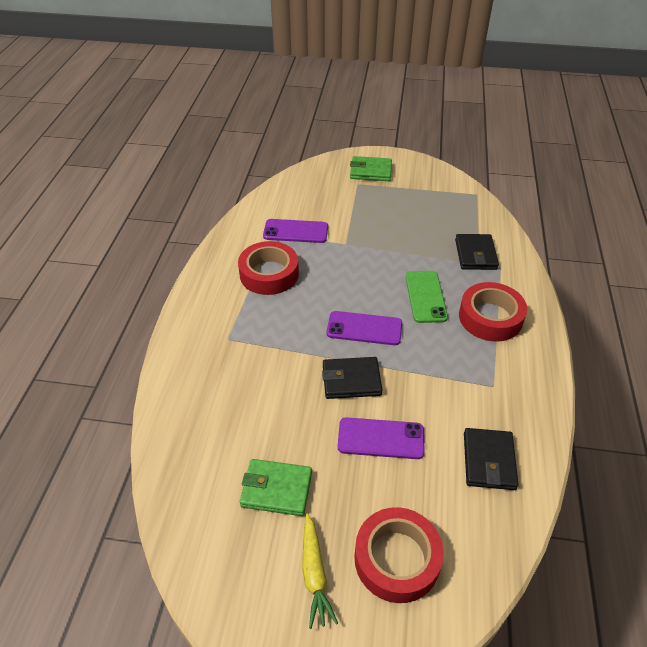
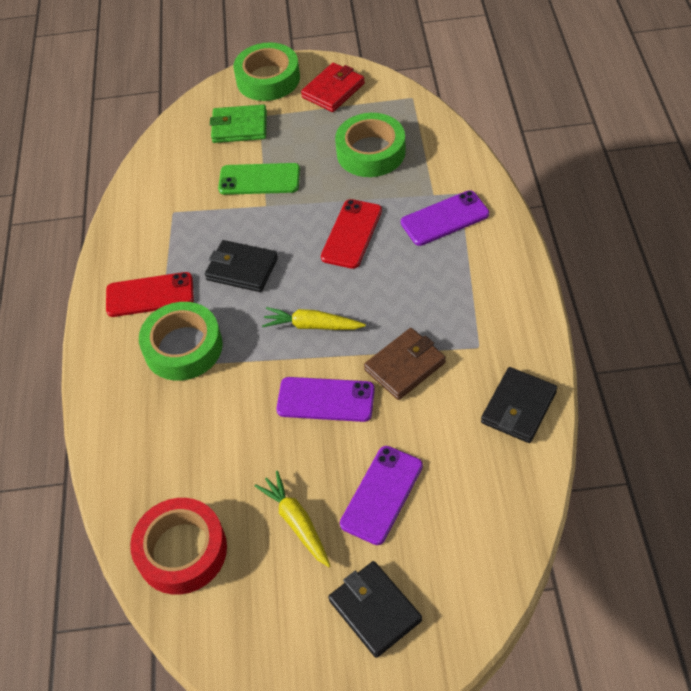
brown wallet: 0 -> 1
green tape: 0 -> 3
green wallet: 2 -> 1
red phone: 0 -> 2
red tape: 3 -> 1
red wallet: 0 -> 1
yellow carrot: 1 -> 2

